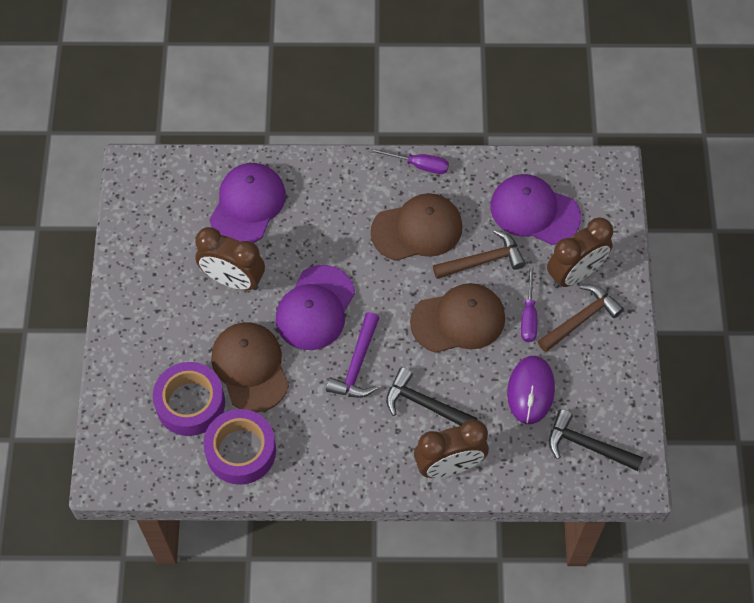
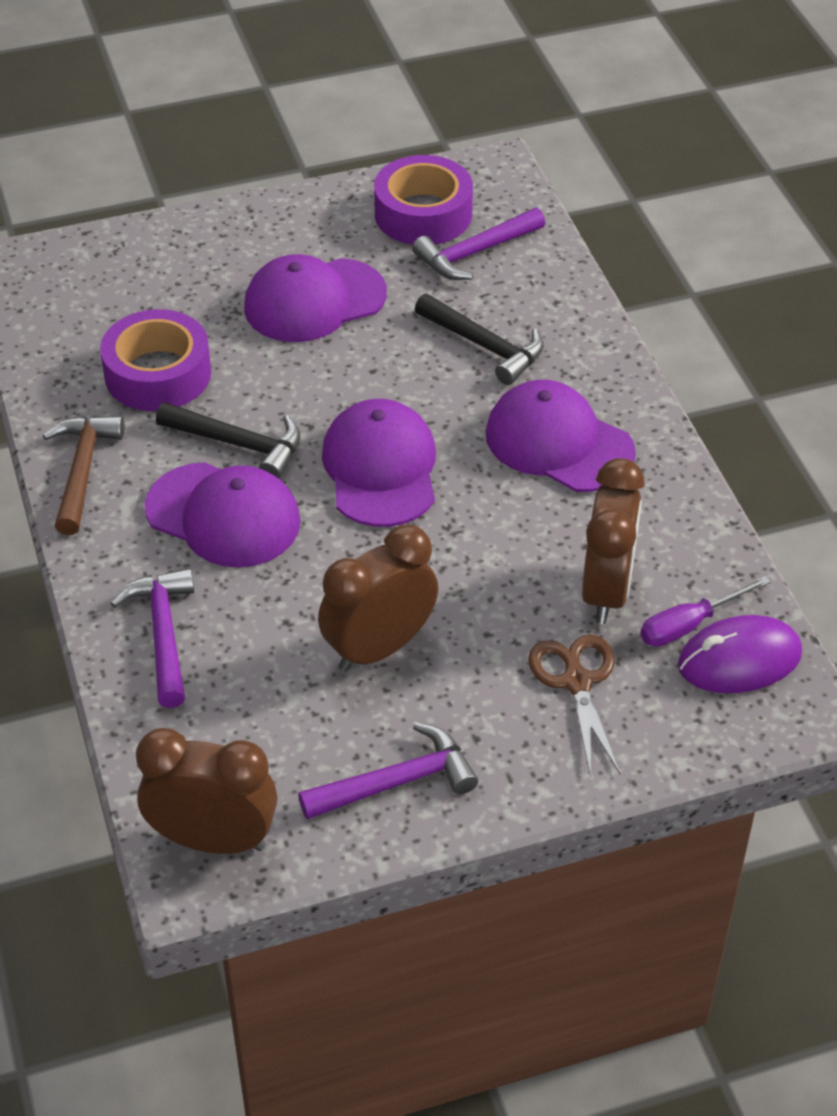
brown cap: 3 -> 0
brown hammer: 2 -> 1
brown scissors: 0 -> 1
purple cap: 3 -> 4
purple hammer: 1 -> 3
purple screwdriver: 2 -> 1

